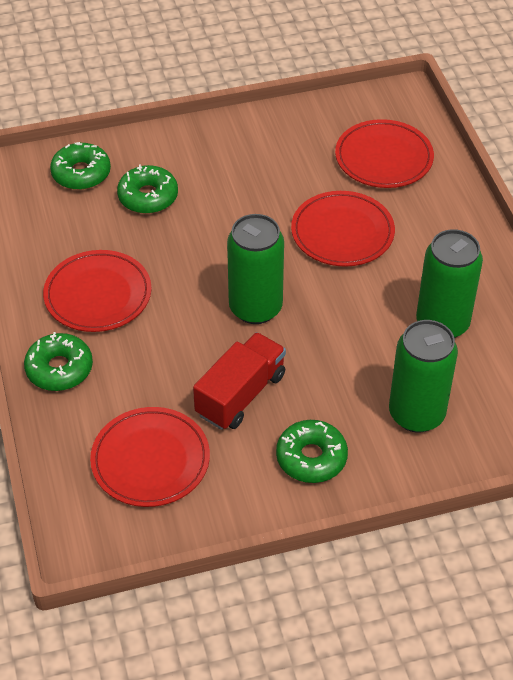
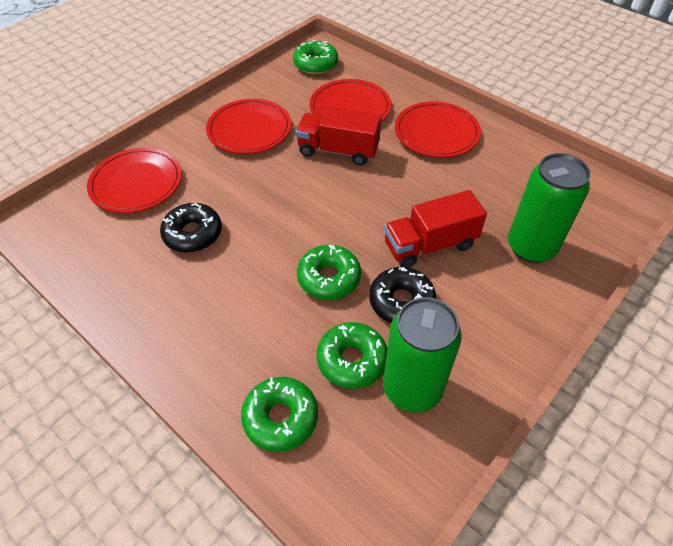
black donut: 0 -> 2
green can: 3 -> 2
red truck: 1 -> 2

